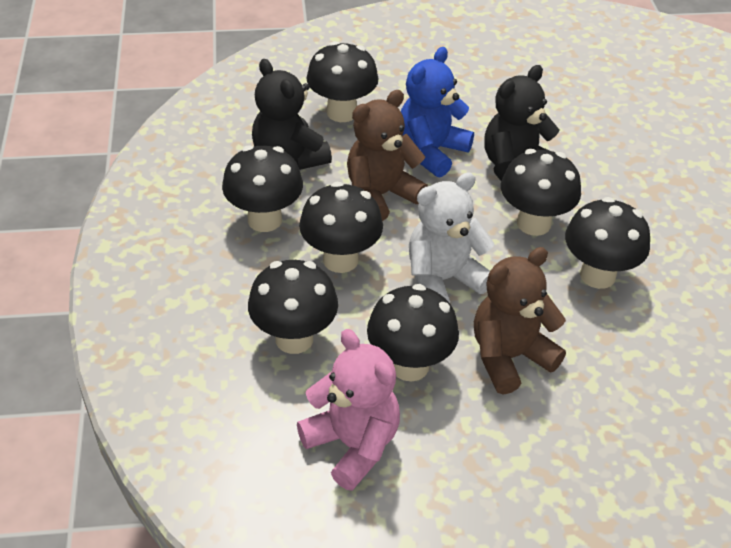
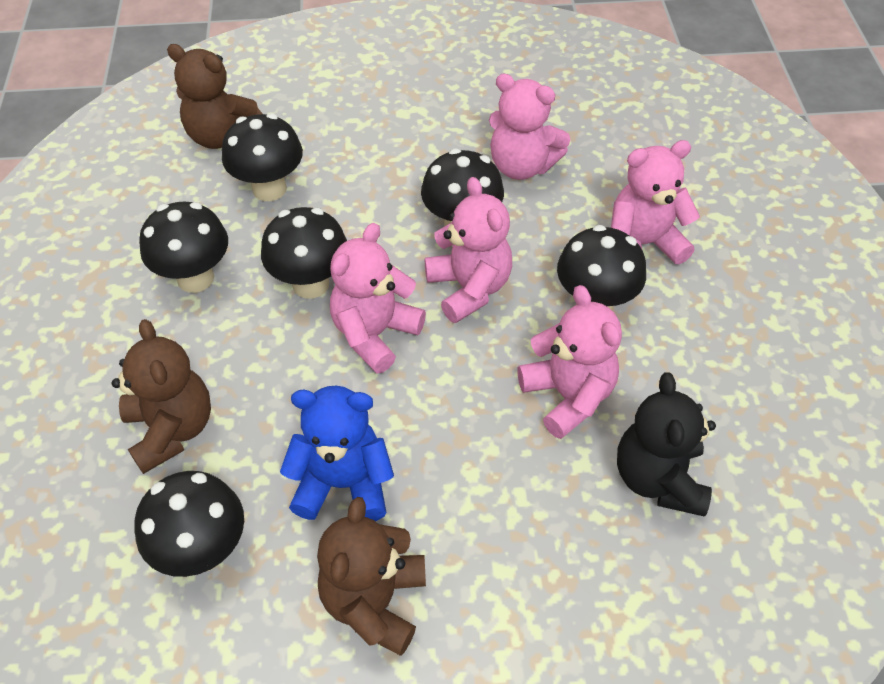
black mushroom: 7 -> 6
black teddy bear: 2 -> 1
brown teddy bear: 2 -> 3
pink teddy bear: 1 -> 5
white teddy bear: 1 -> 0

